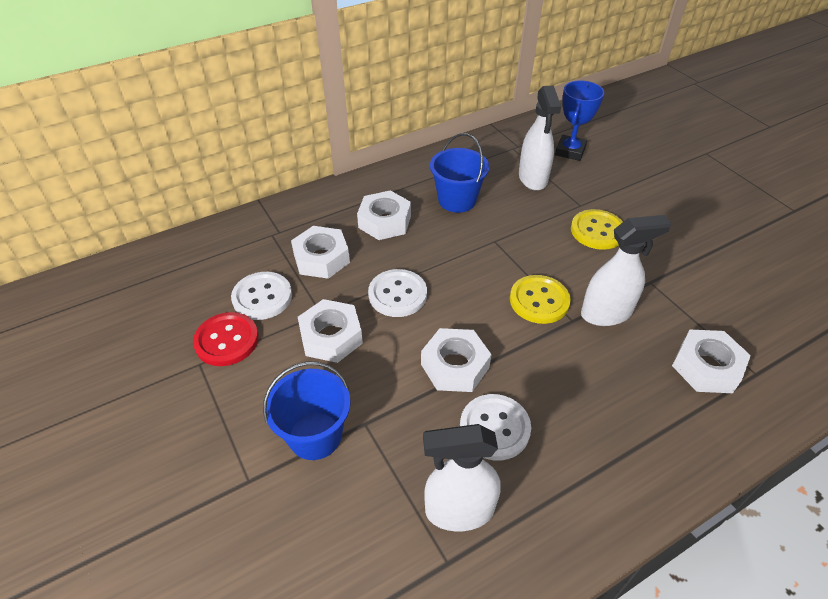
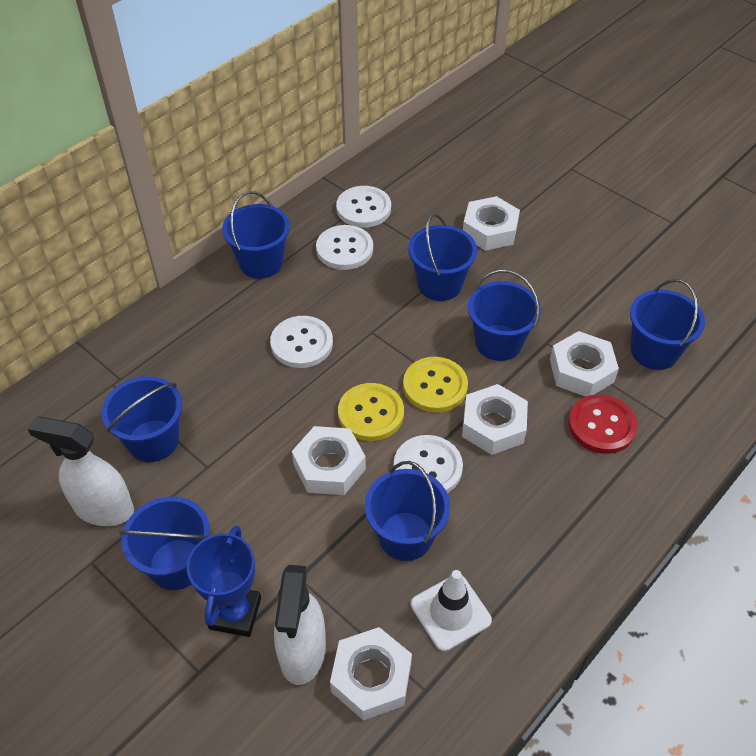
blue bucket: 2 -> 7
white button: 3 -> 4
white spray bottle: 3 -> 2
white traffic cone: 0 -> 1

